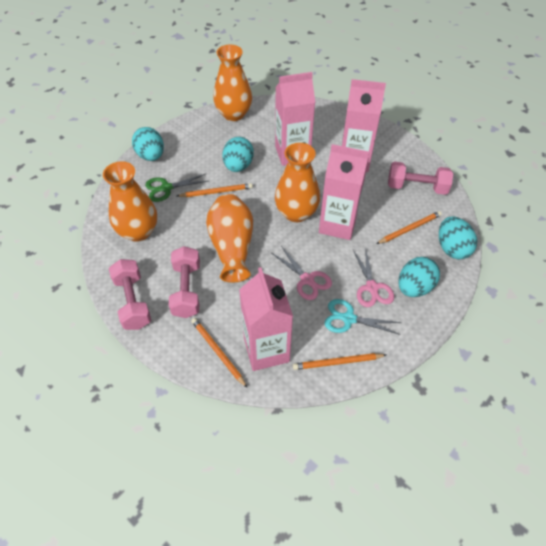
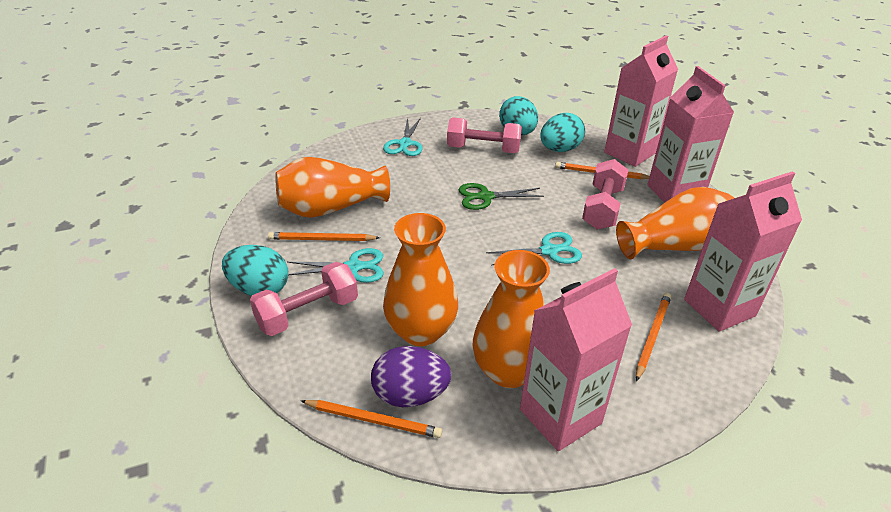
pink scissors: 2 -> 0
purple egg: 0 -> 1
turquoise egg: 4 -> 3
turquoise scissors: 1 -> 3

